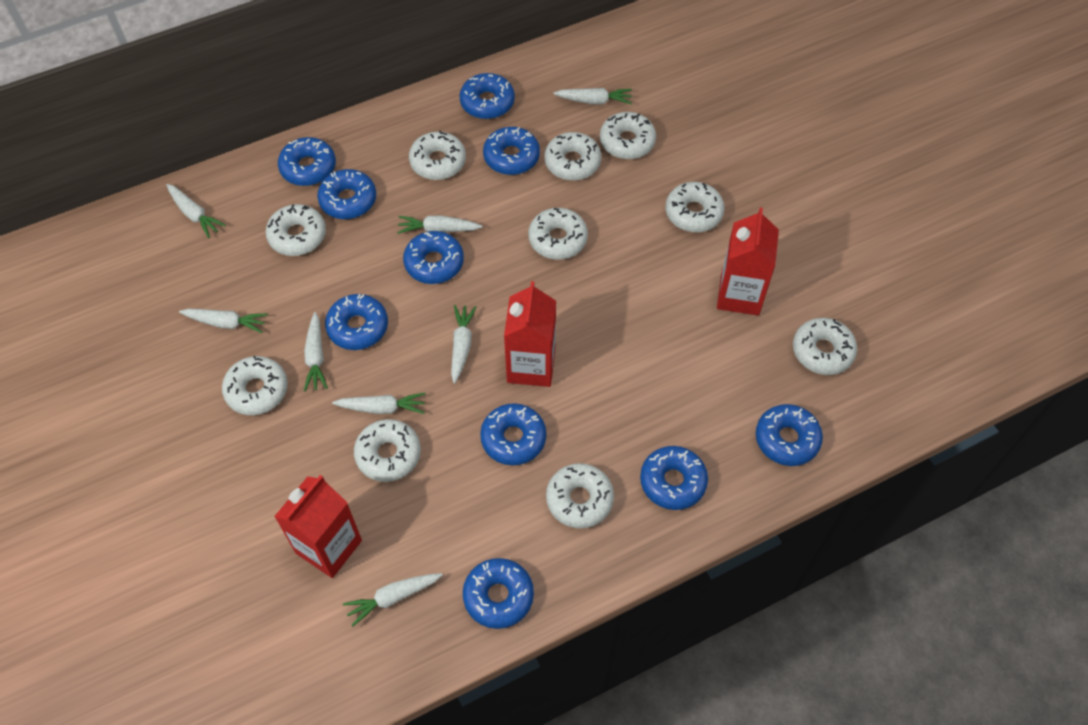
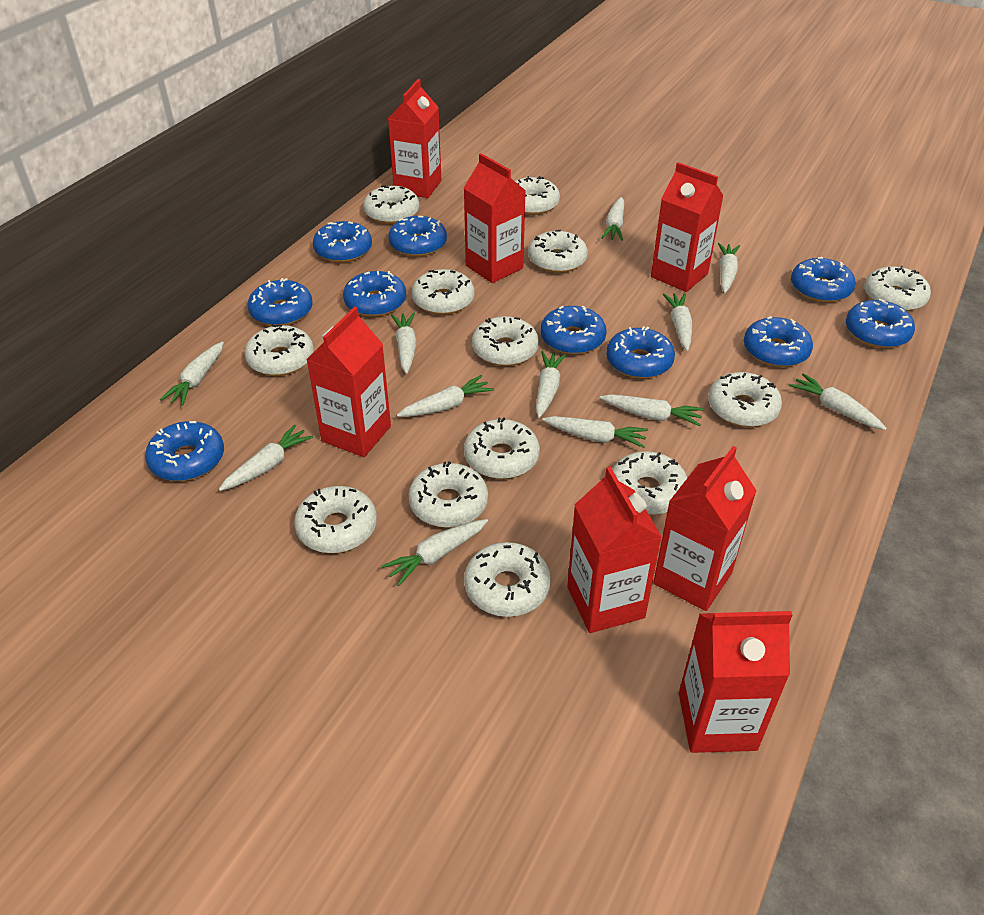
red carton: 3 -> 7
white carrot: 8 -> 12
white donut: 10 -> 13

